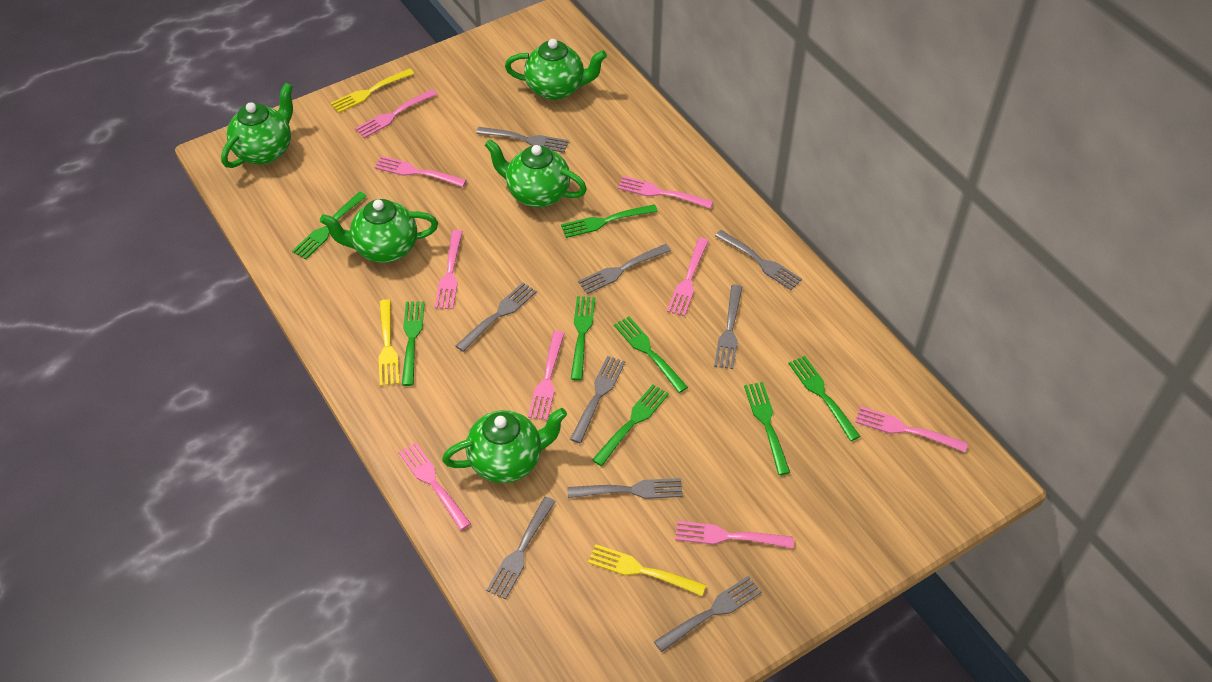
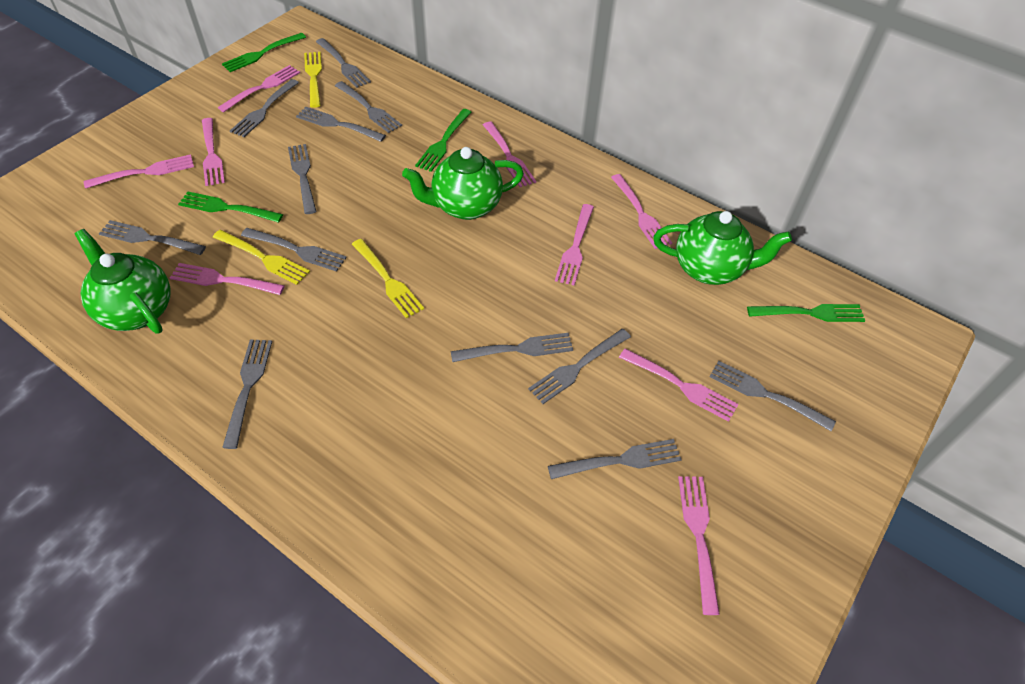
green fork: 8 -> 4
green teapot: 5 -> 3
grey fork: 9 -> 12

